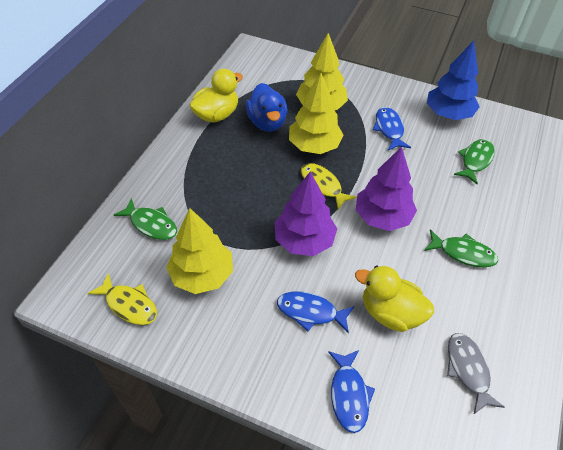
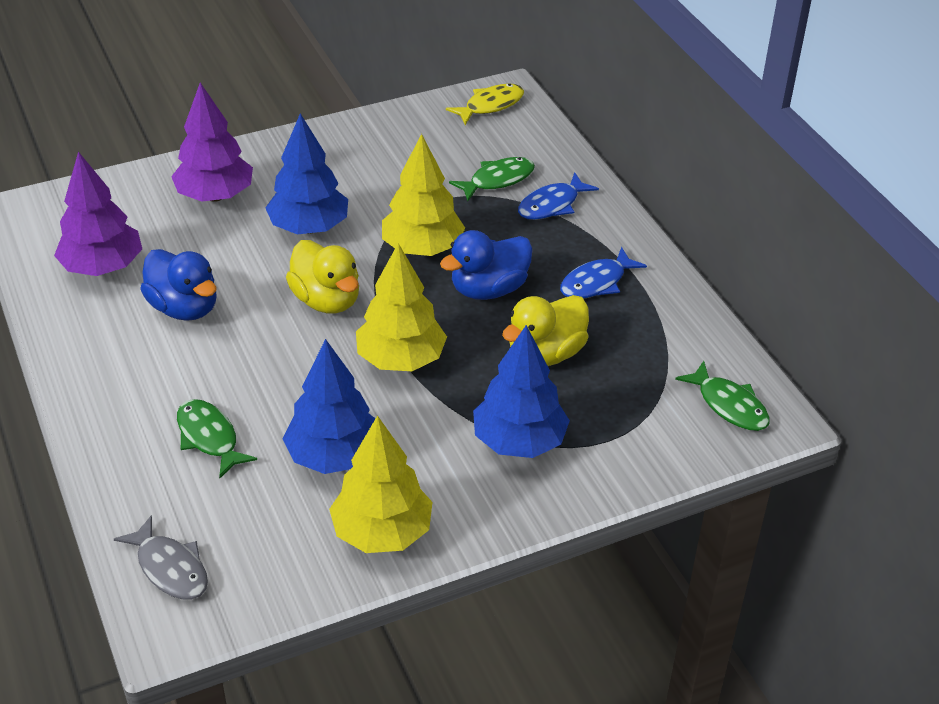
blue duck: 1 -> 2
blue fish: 3 -> 2
blue tree: 1 -> 3
yellow fish: 2 -> 1

